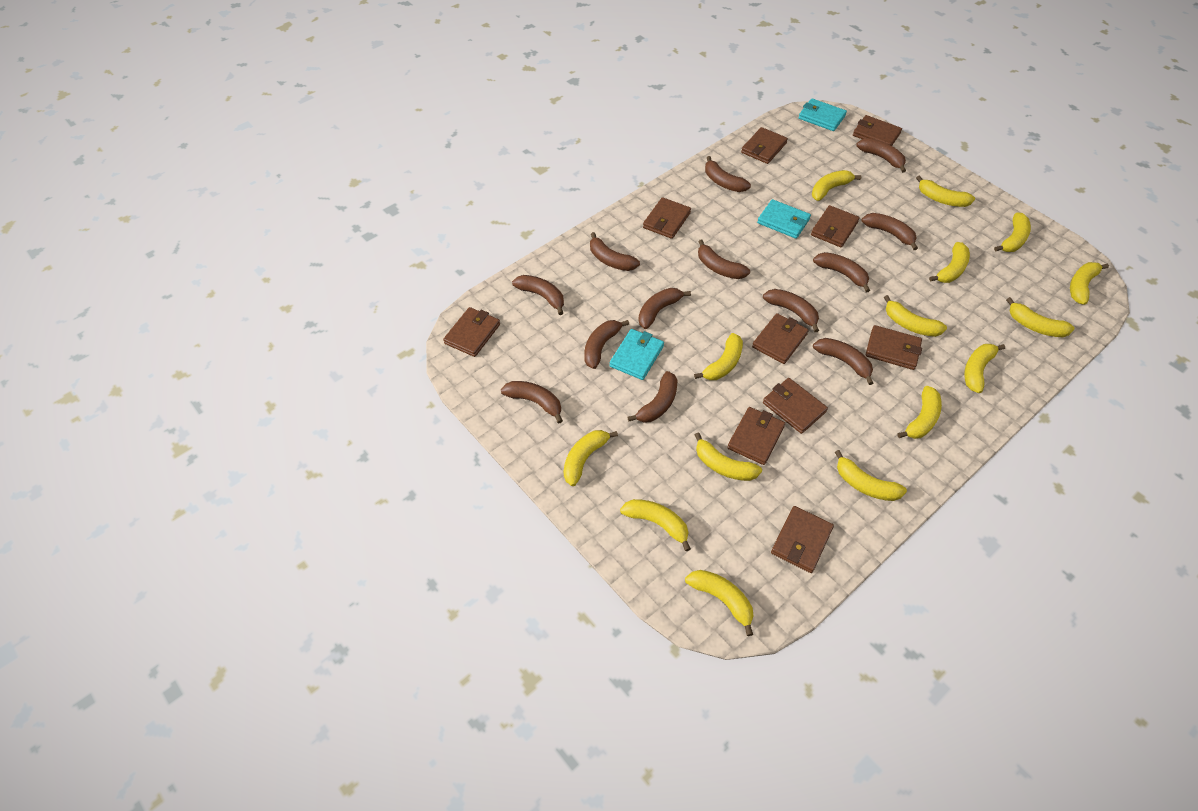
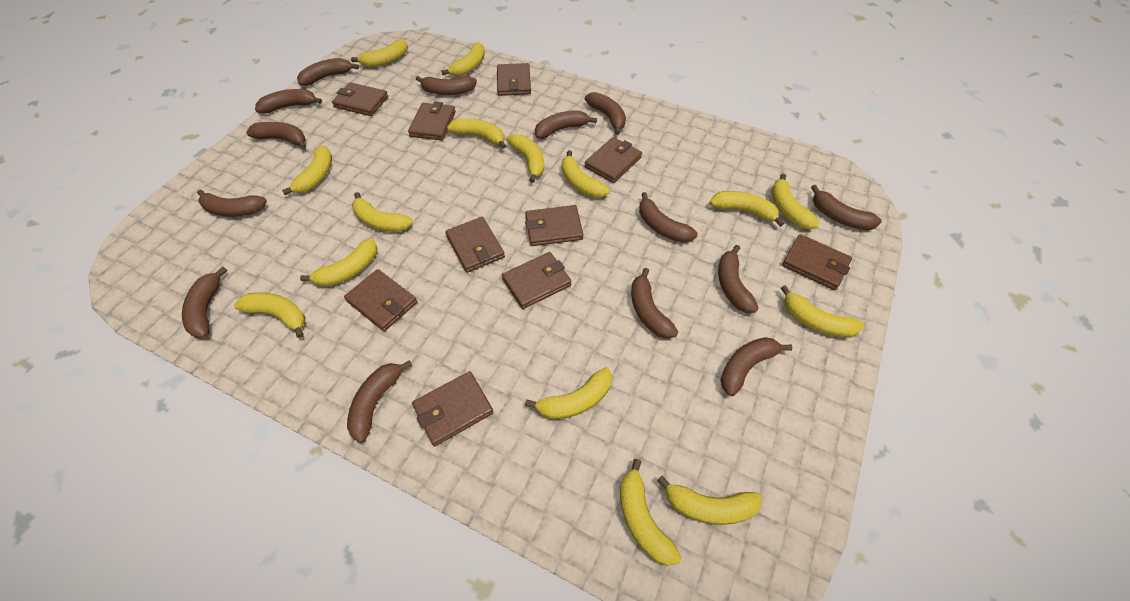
brown banana: 13 -> 14
turquoise wallet: 3 -> 0

